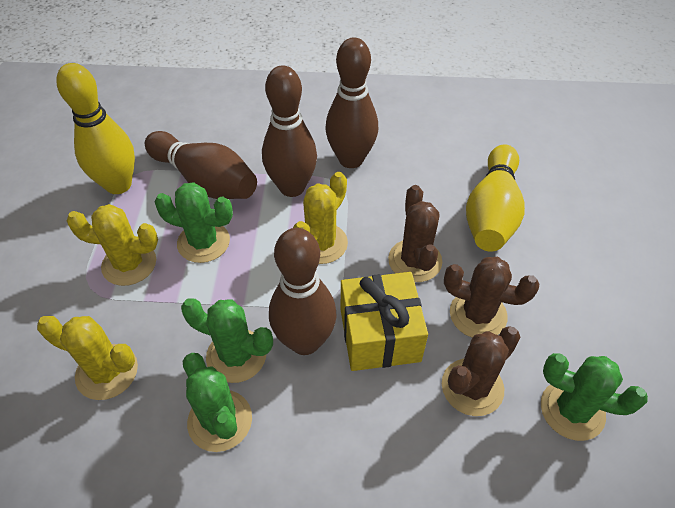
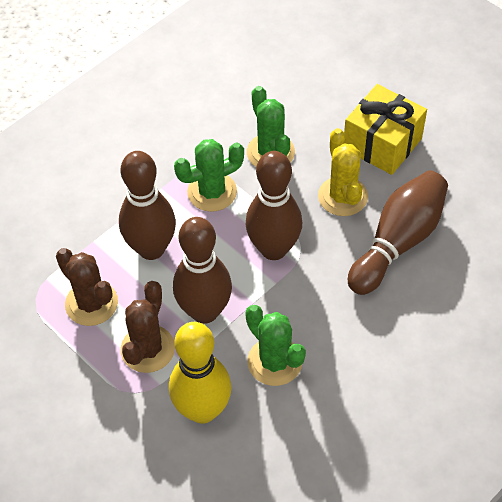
brown cactus: 3 -> 2
green cactus: 4 -> 3
yellow bowling pin: 2 -> 1
yellow cactus: 3 -> 1

